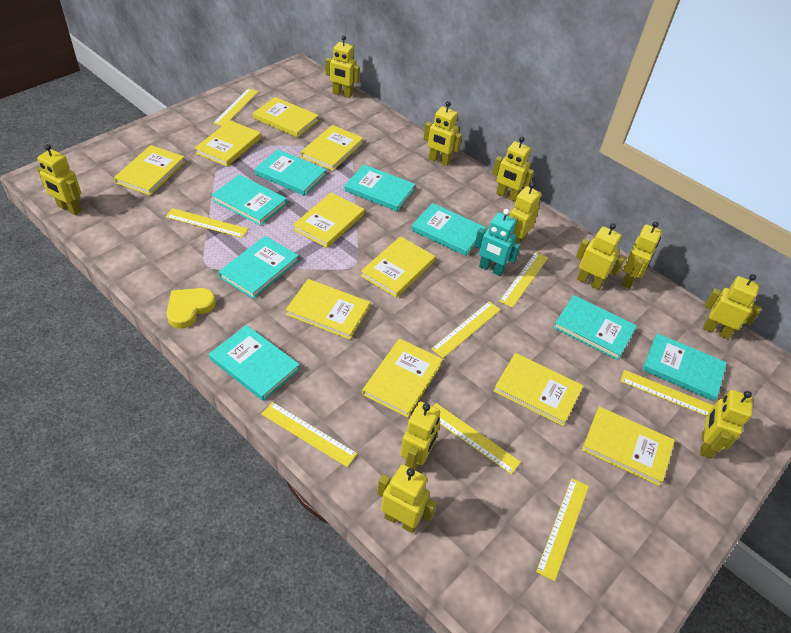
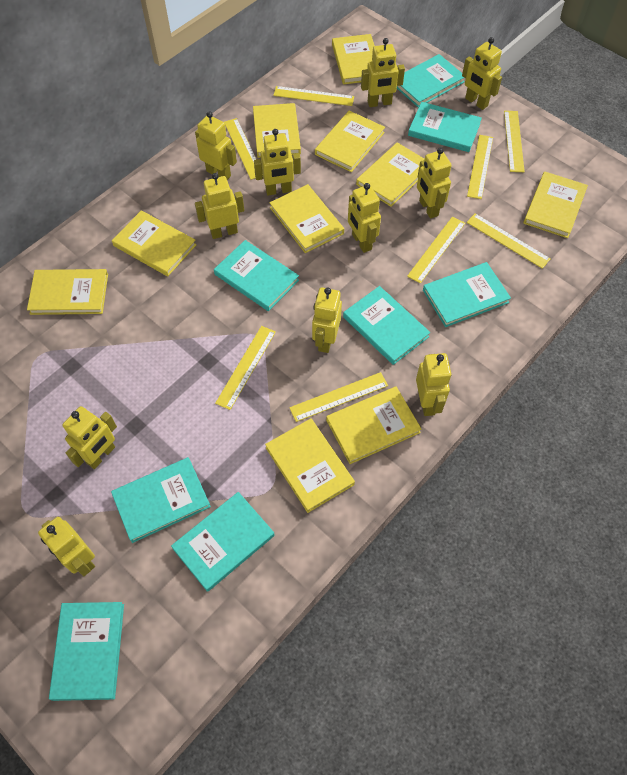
turquoise robot: 1 -> 0
yellow heart: 1 -> 0

